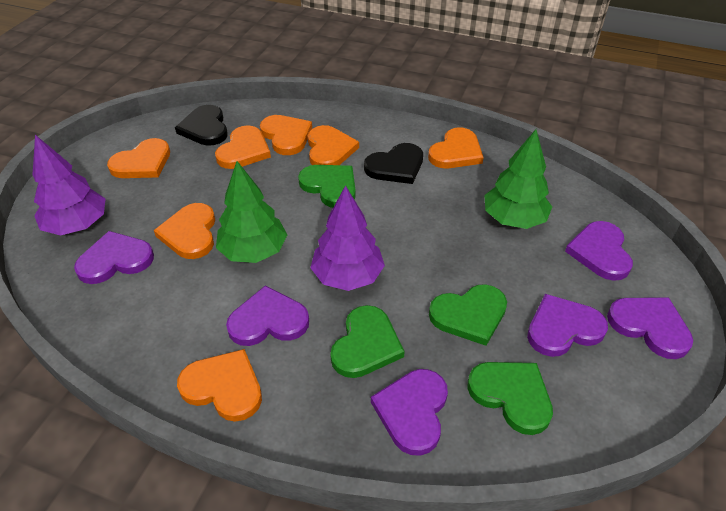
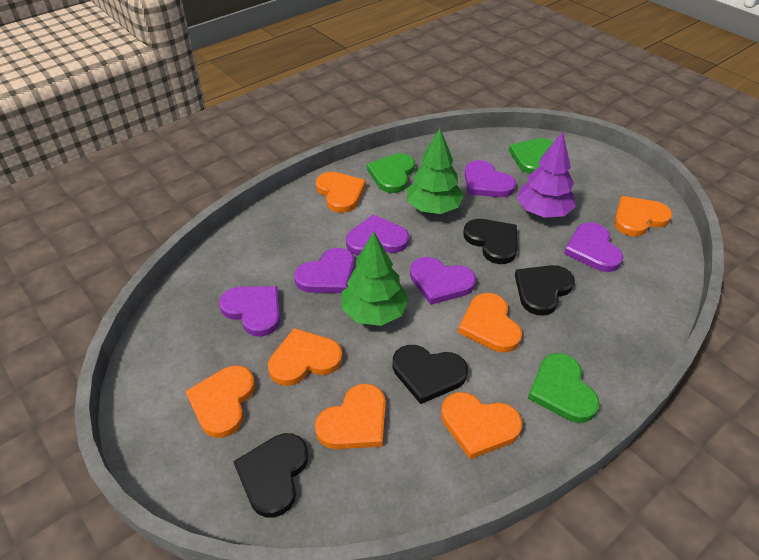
black heart: 2 -> 4
green heart: 4 -> 3
purple tree: 2 -> 1

